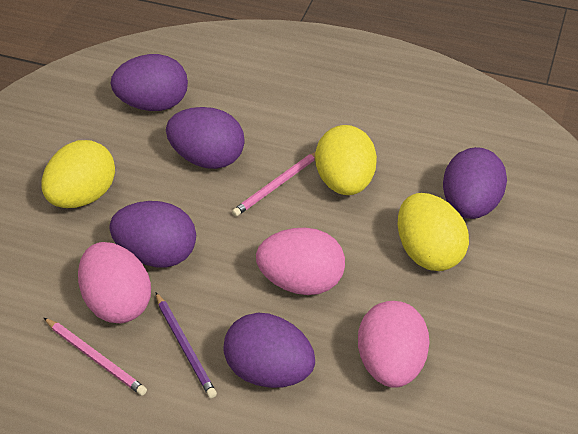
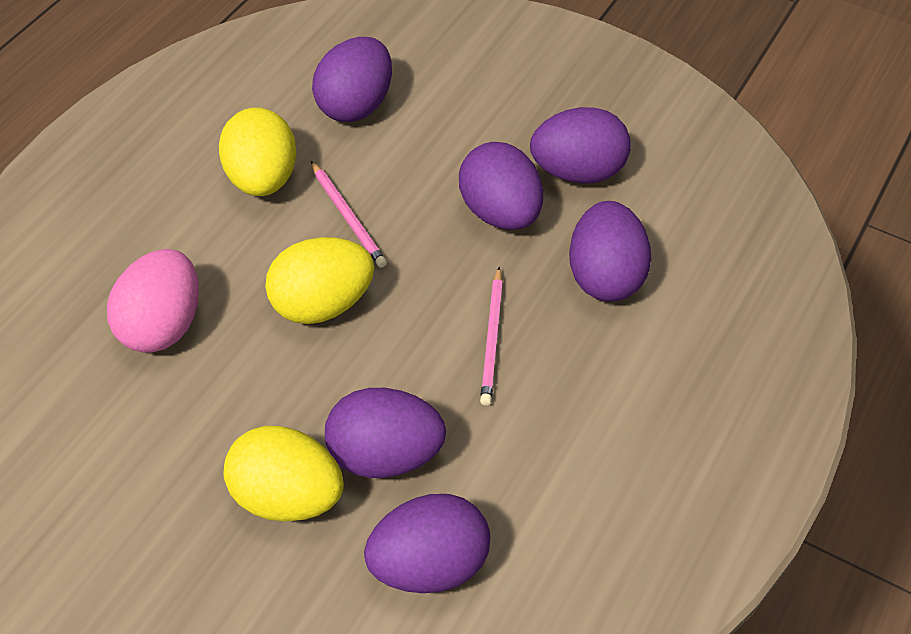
pink egg: 3 -> 1
purple egg: 5 -> 6
purple pencil: 1 -> 0

